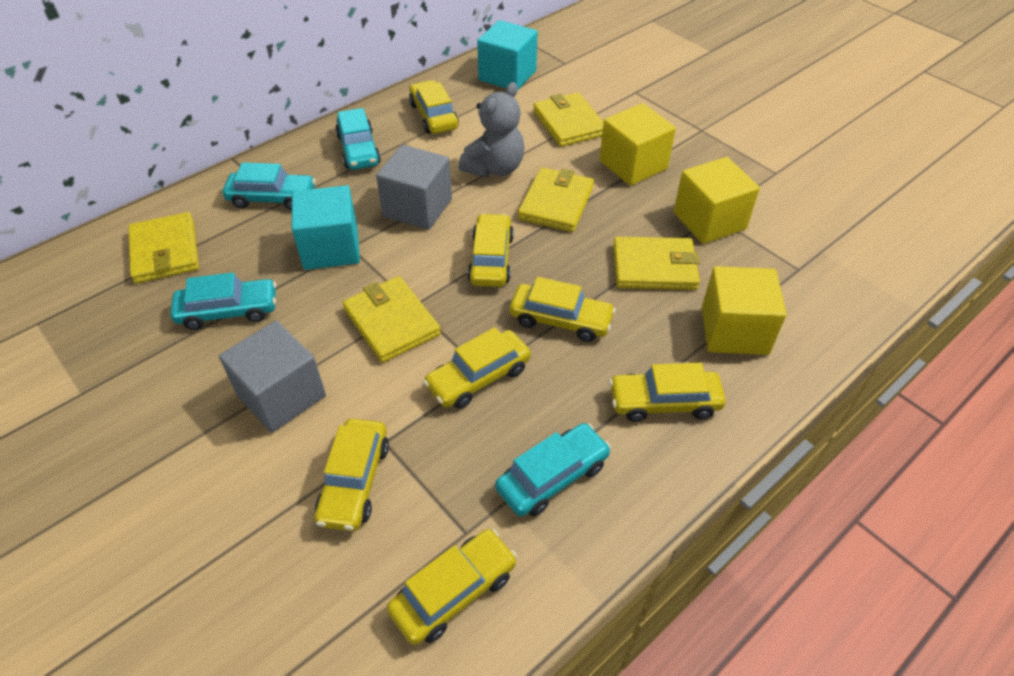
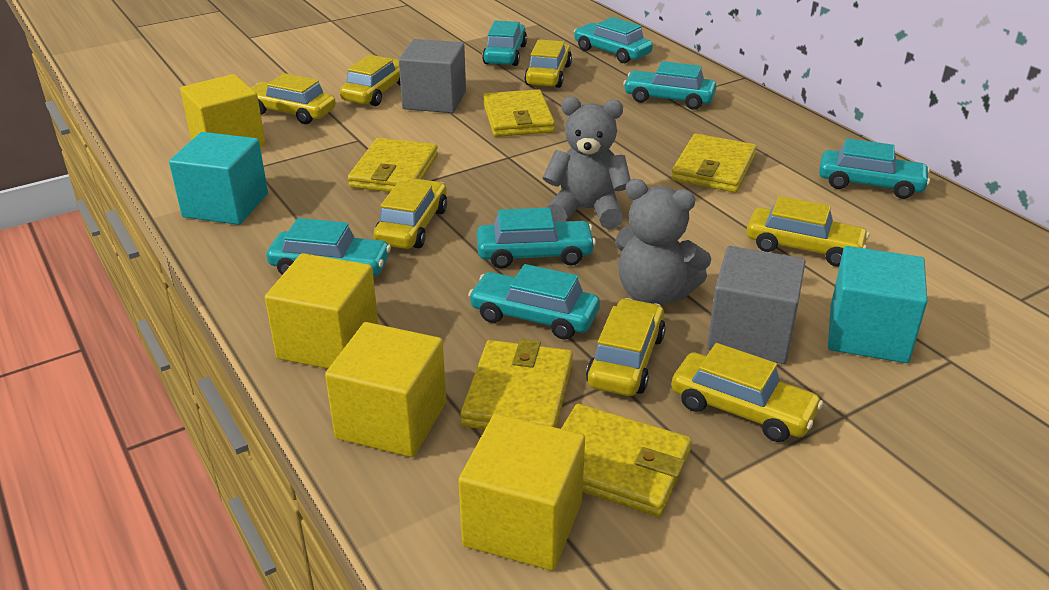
grey teddy bear: 1 -> 2
turquoise car: 4 -> 7
yellow cube: 3 -> 4

